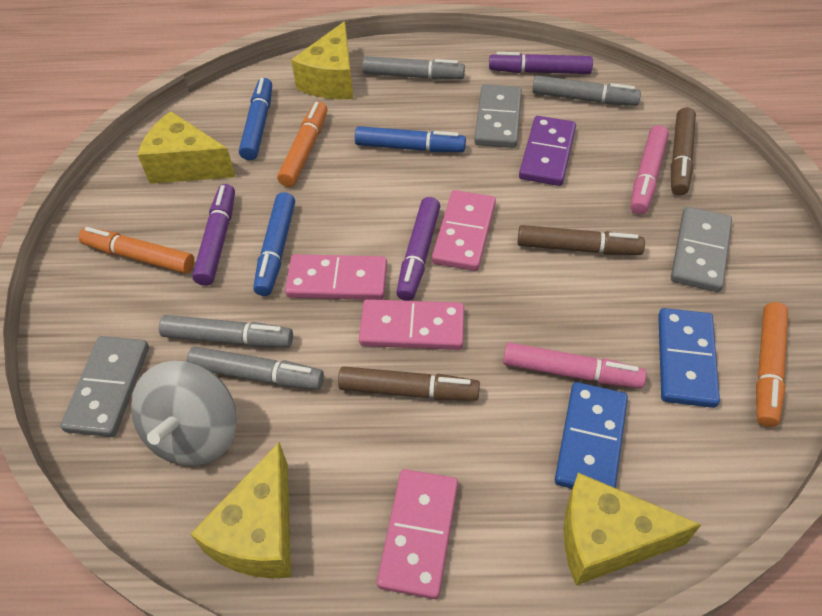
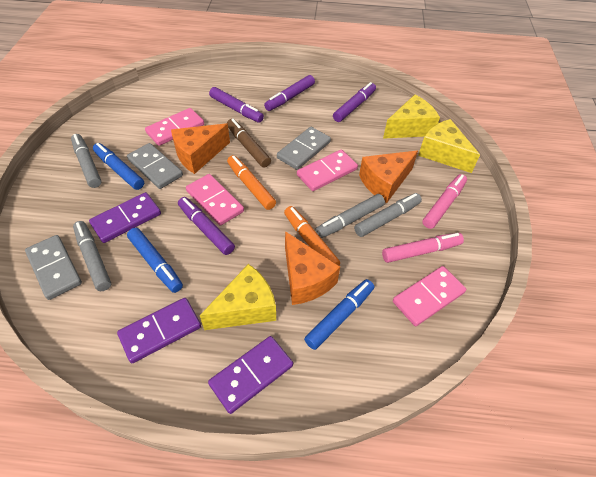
blue domino: 2 -> 0
brown marker: 3 -> 1
grey spinning top: 1 -> 0
orange cheese: 0 -> 3
orange marker: 3 -> 2
purple domino: 1 -> 3
purple marker: 3 -> 4
yellow cheese: 4 -> 3

